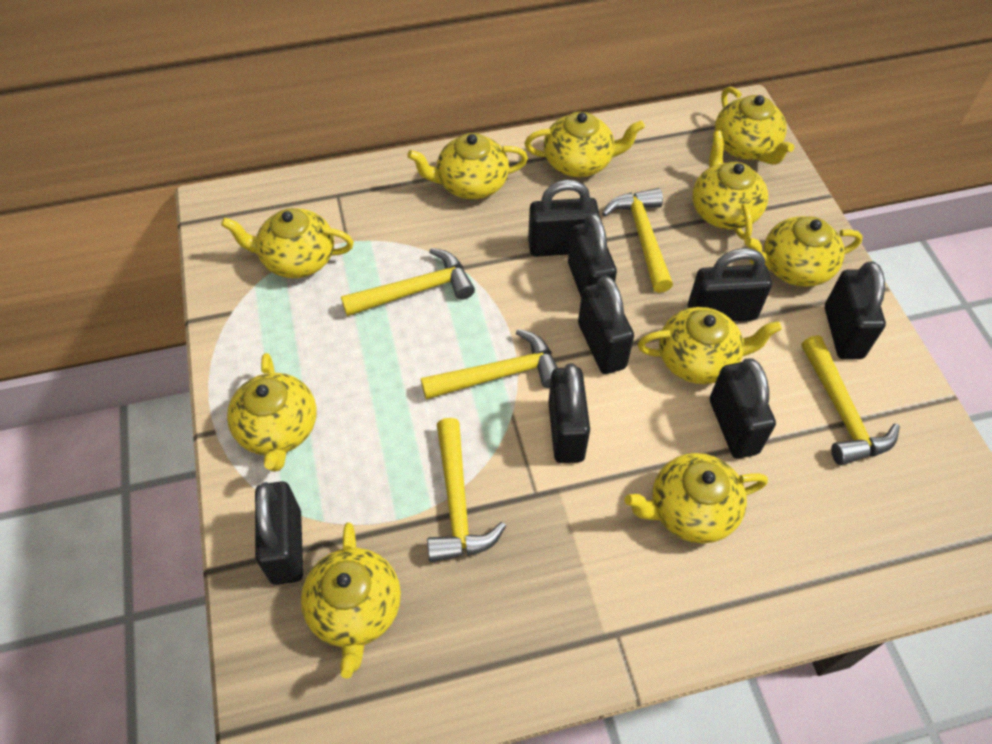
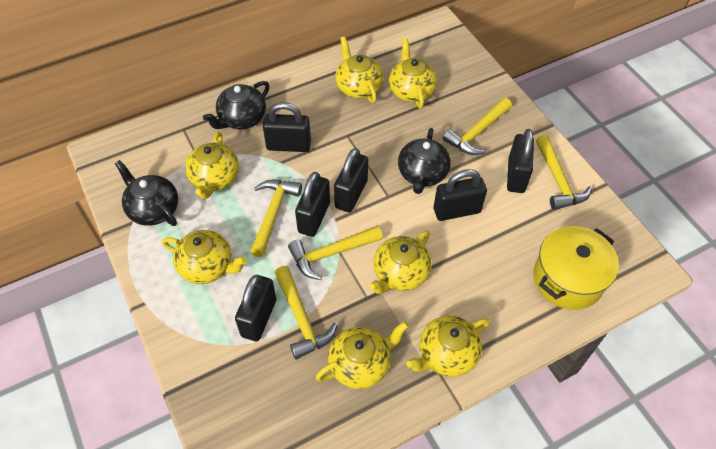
black padlock: 8 -> 6
black teapot: 0 -> 3
yellow pot: 0 -> 1
yellow teapot: 10 -> 7

